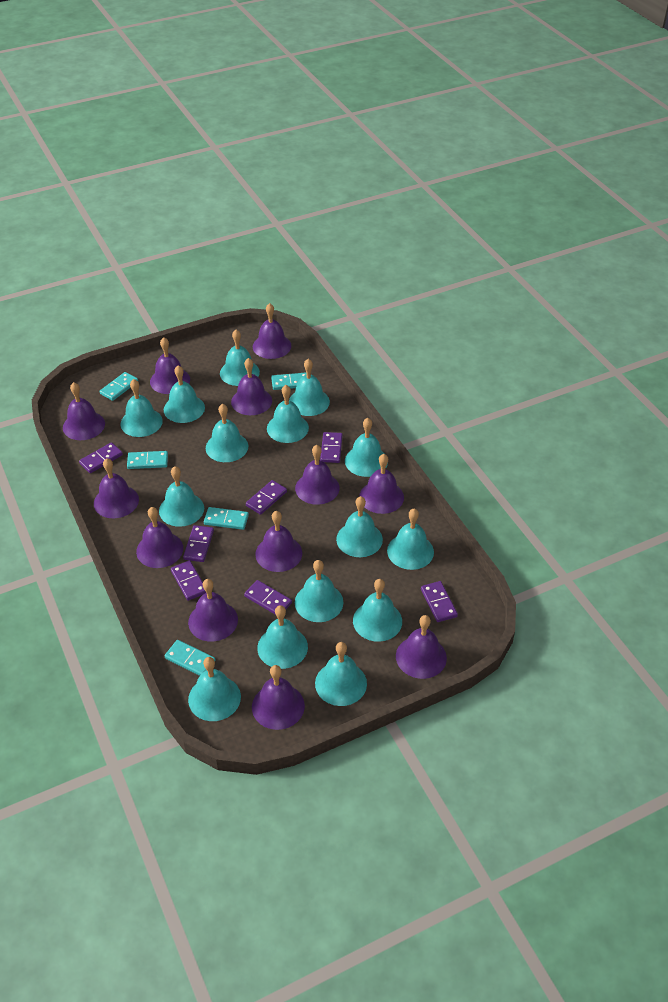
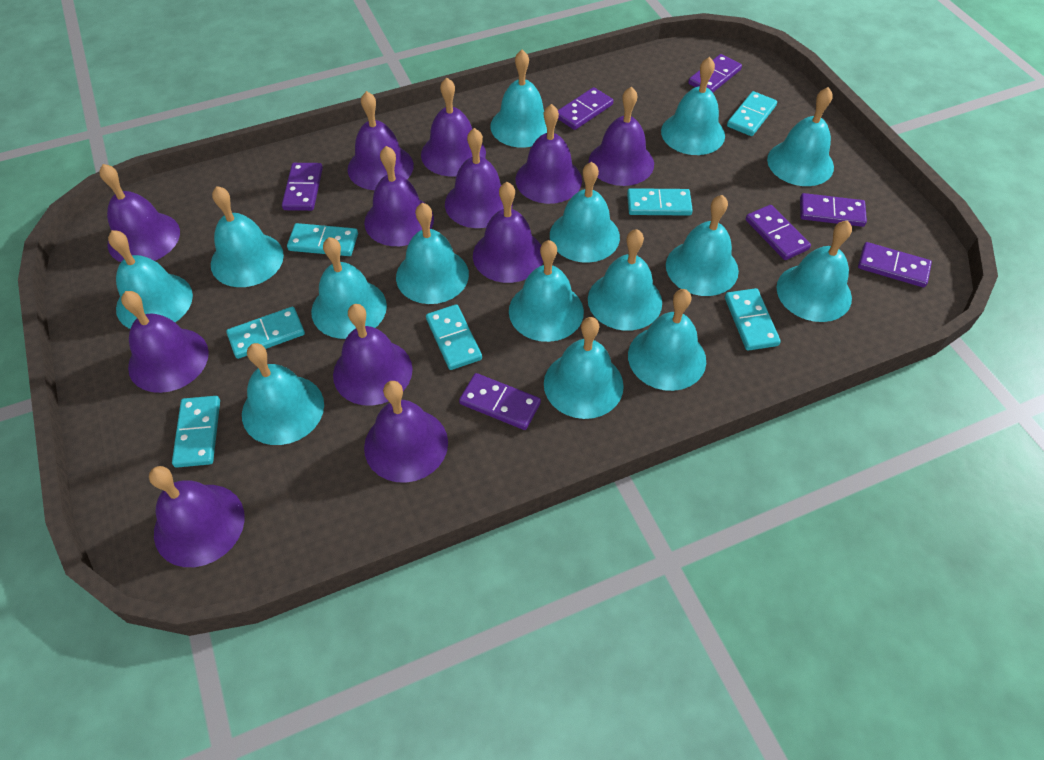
turquoise domino: 5 -> 7

